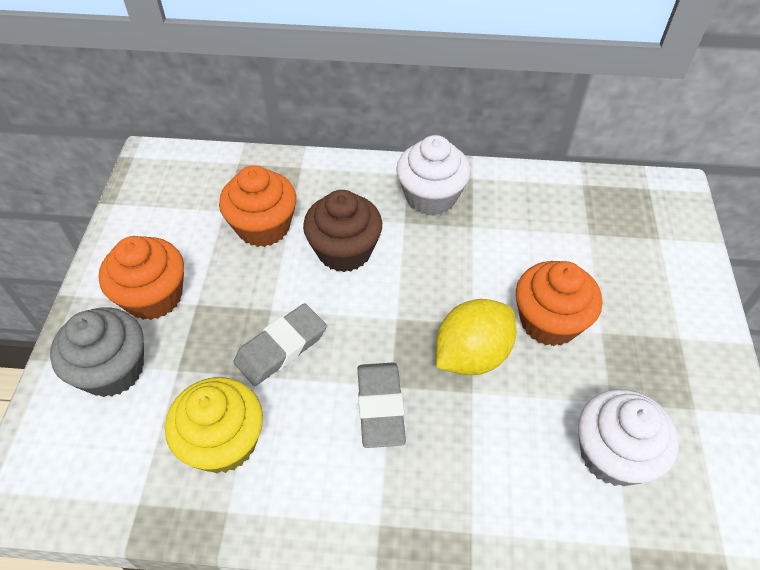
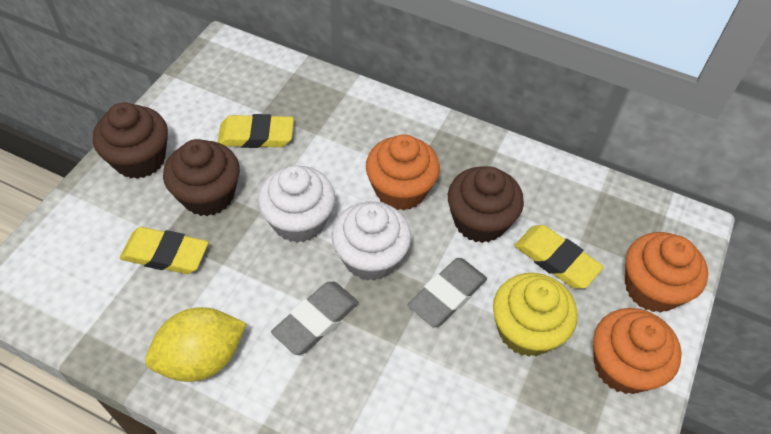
brown cupcake: 1 -> 3
grey cupcake: 1 -> 0
yellow eraser: 0 -> 3

